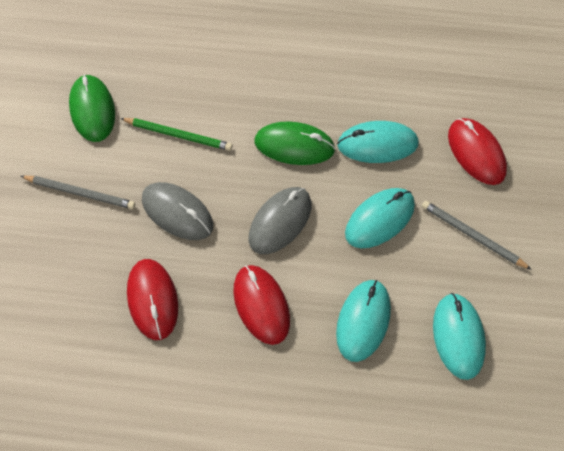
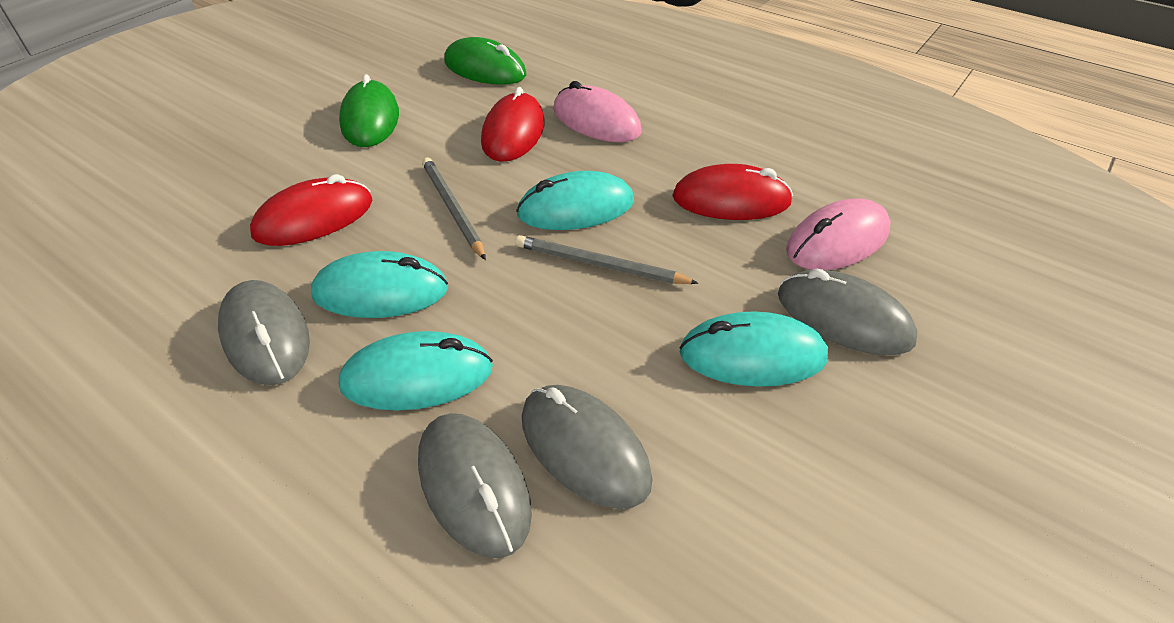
green pencil: 1 -> 0
grey mouse: 2 -> 4
pink mouse: 0 -> 2

